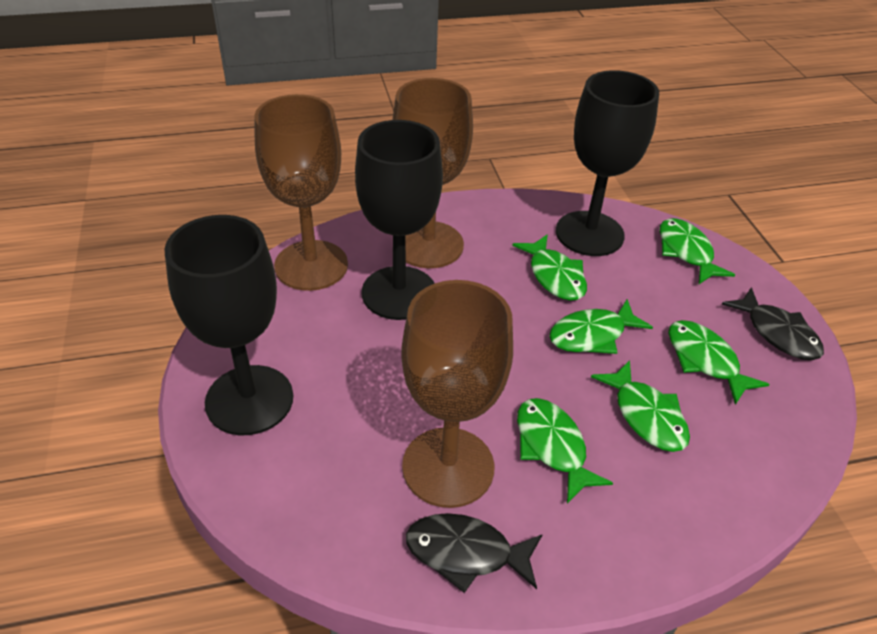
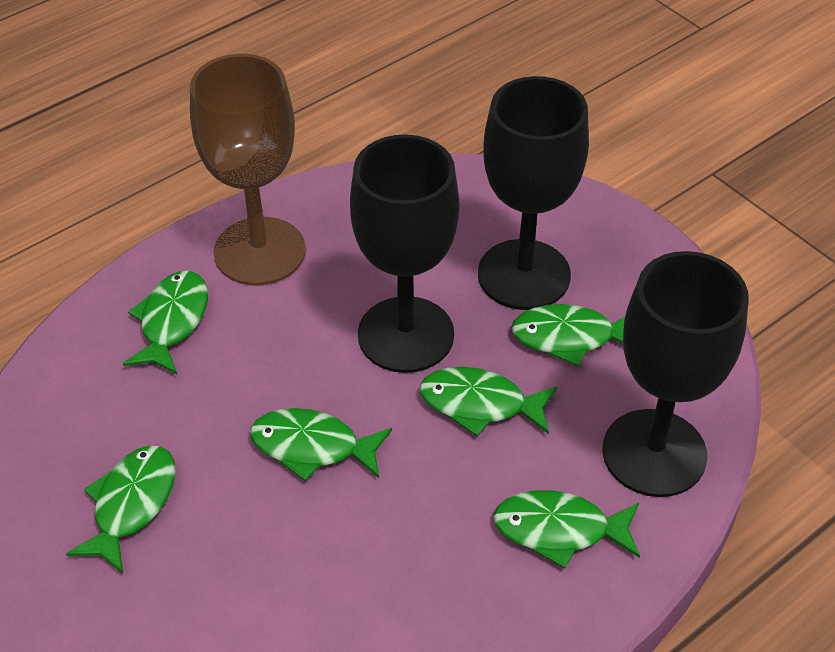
black fish: 2 -> 0
brown goblet: 3 -> 1

